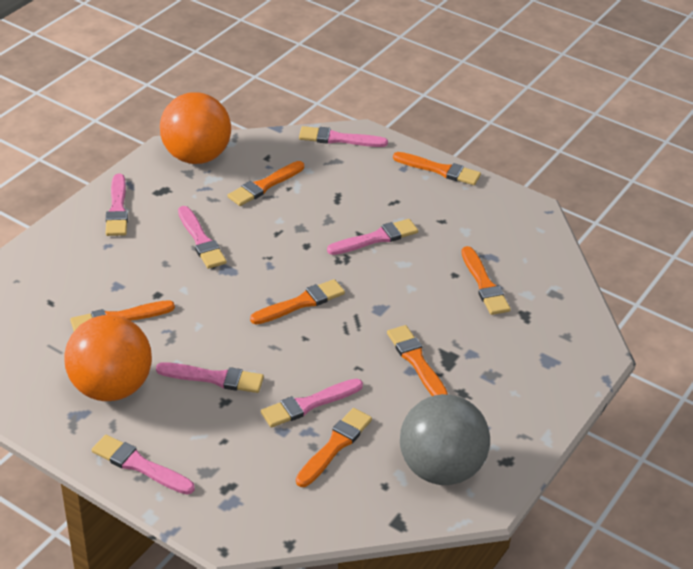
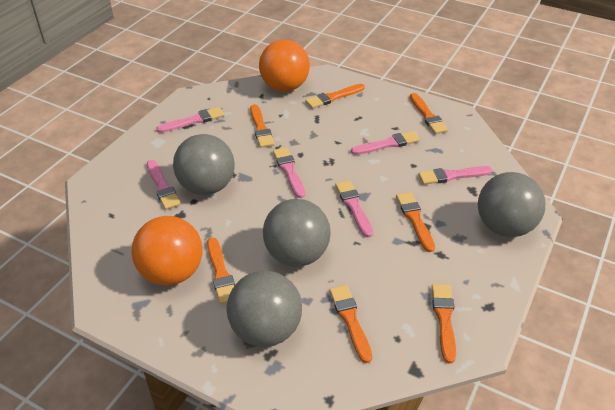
grey ball: 1 -> 4
pink brush: 7 -> 6

